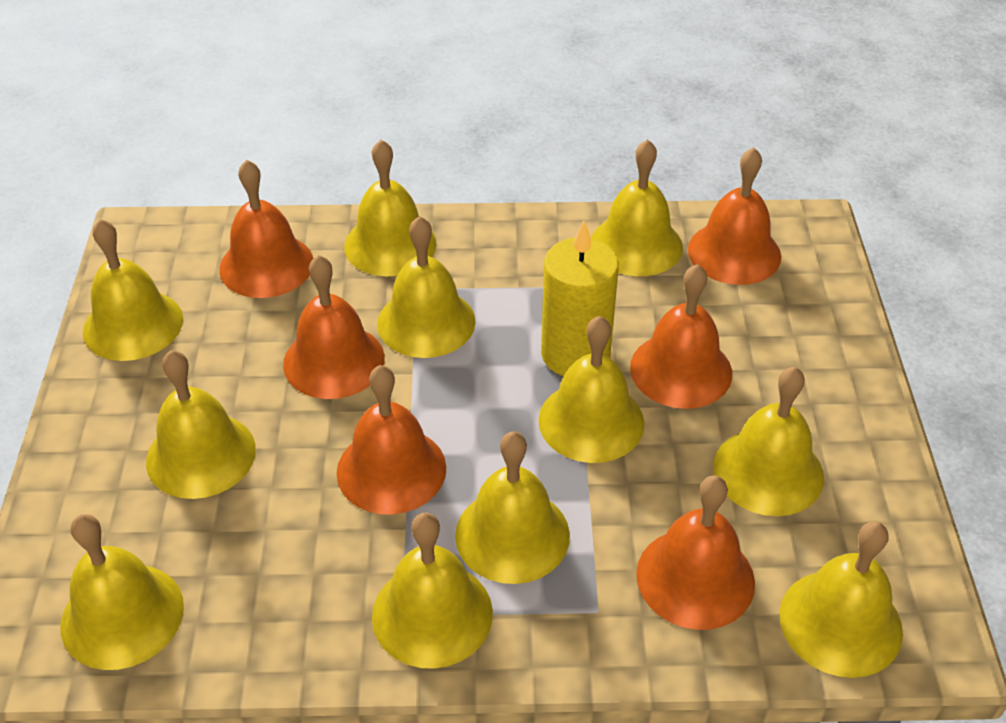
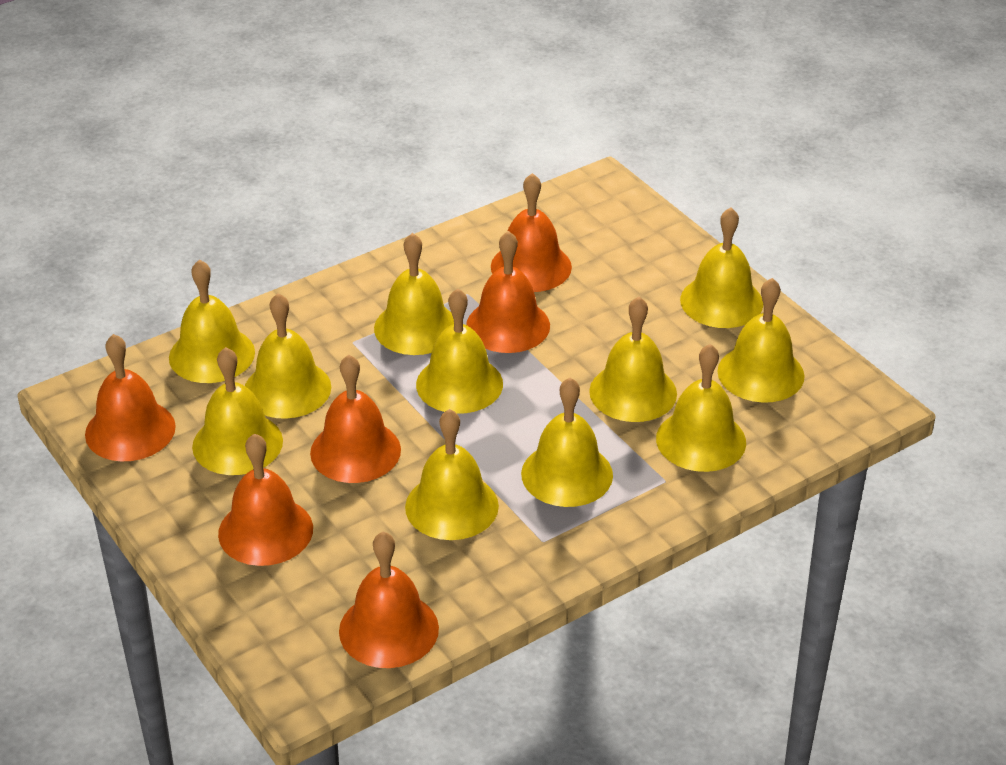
yellow candle: 1 -> 0

